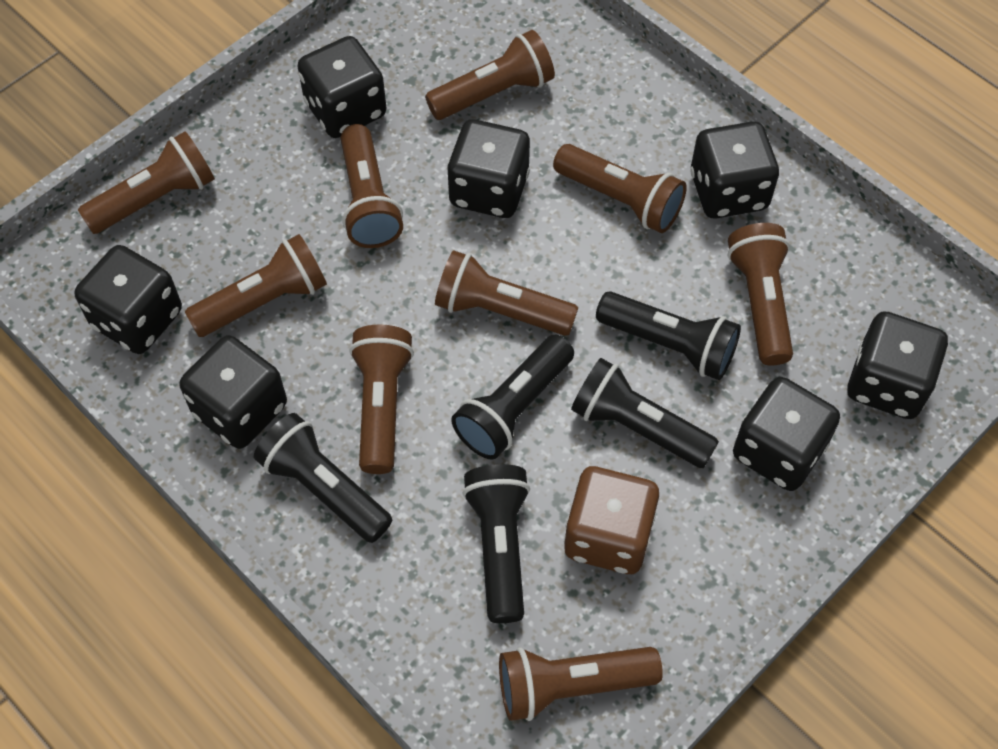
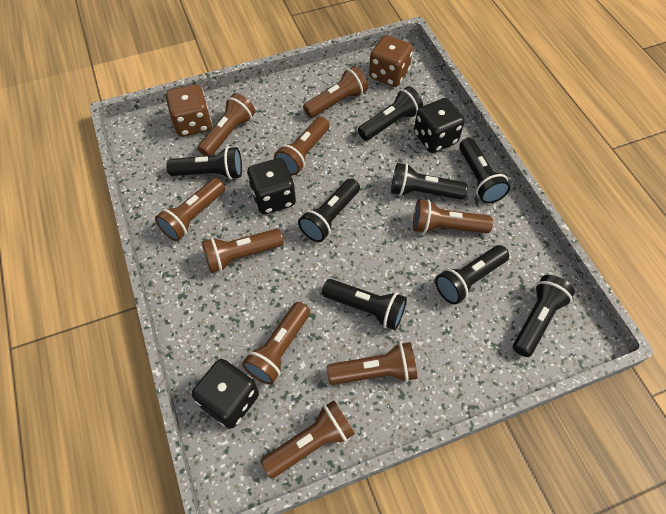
black dice: 7 -> 3
black flashlight: 5 -> 8
brown dice: 1 -> 2

